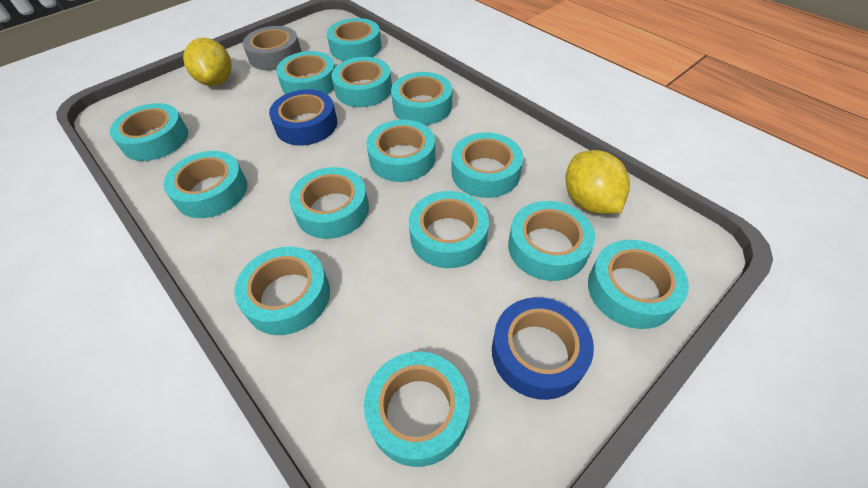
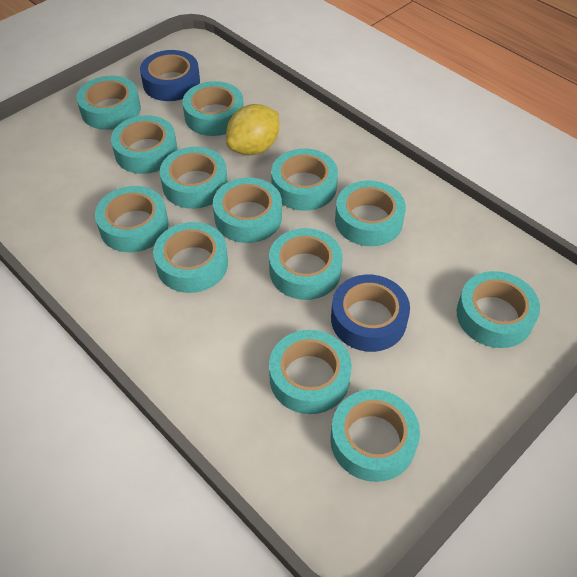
grey tape: 1 -> 0
turquoise tape: 14 -> 13
yellow lemon: 2 -> 1

